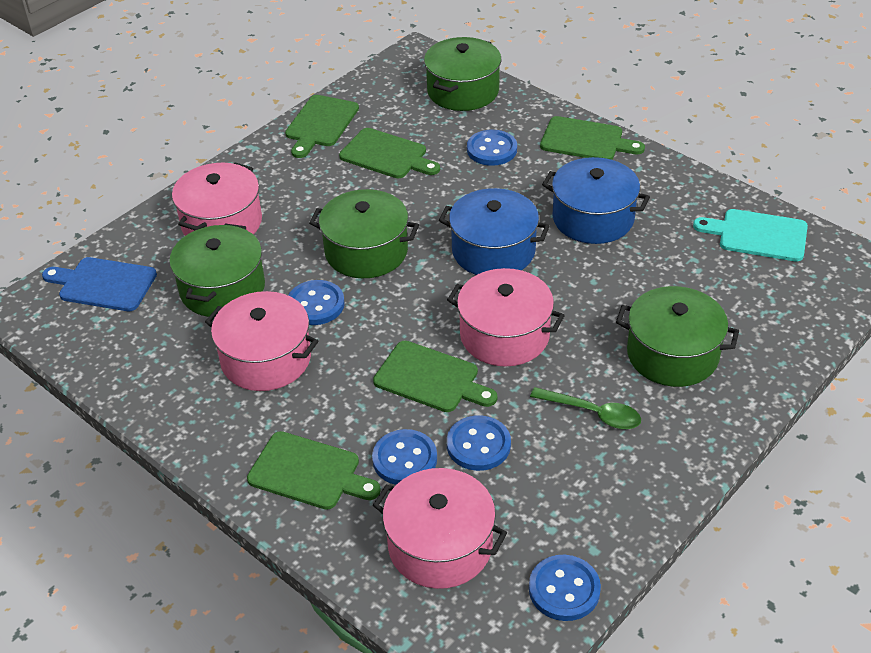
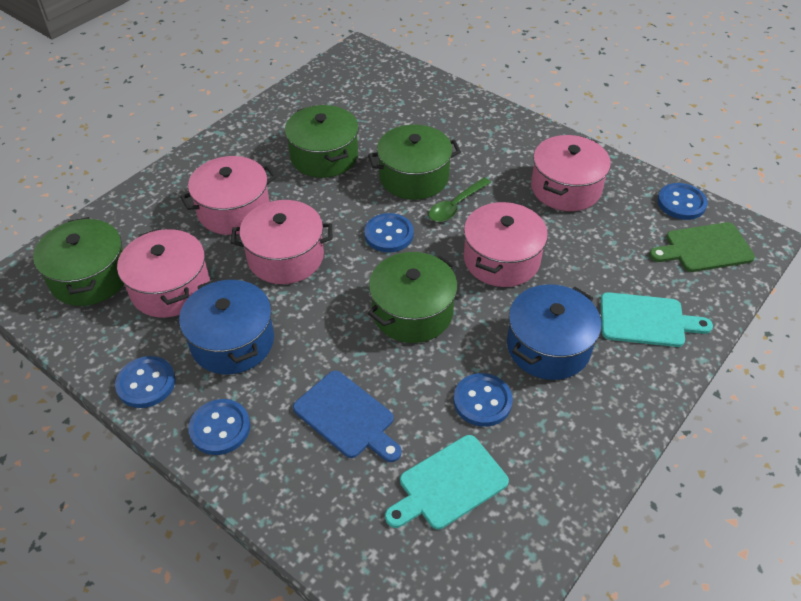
green cutting board: 5 -> 1
pink pot: 4 -> 5
turquoise cutting board: 1 -> 2

